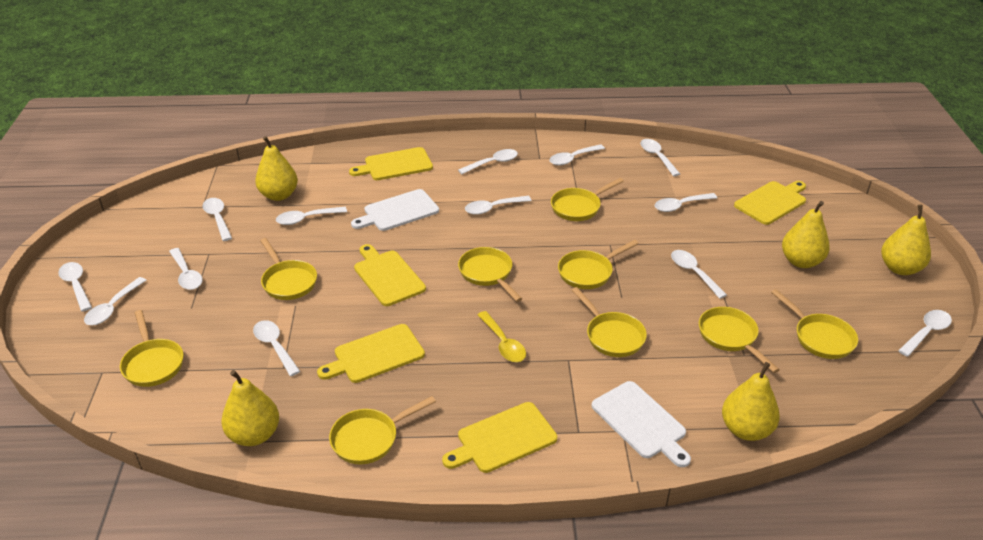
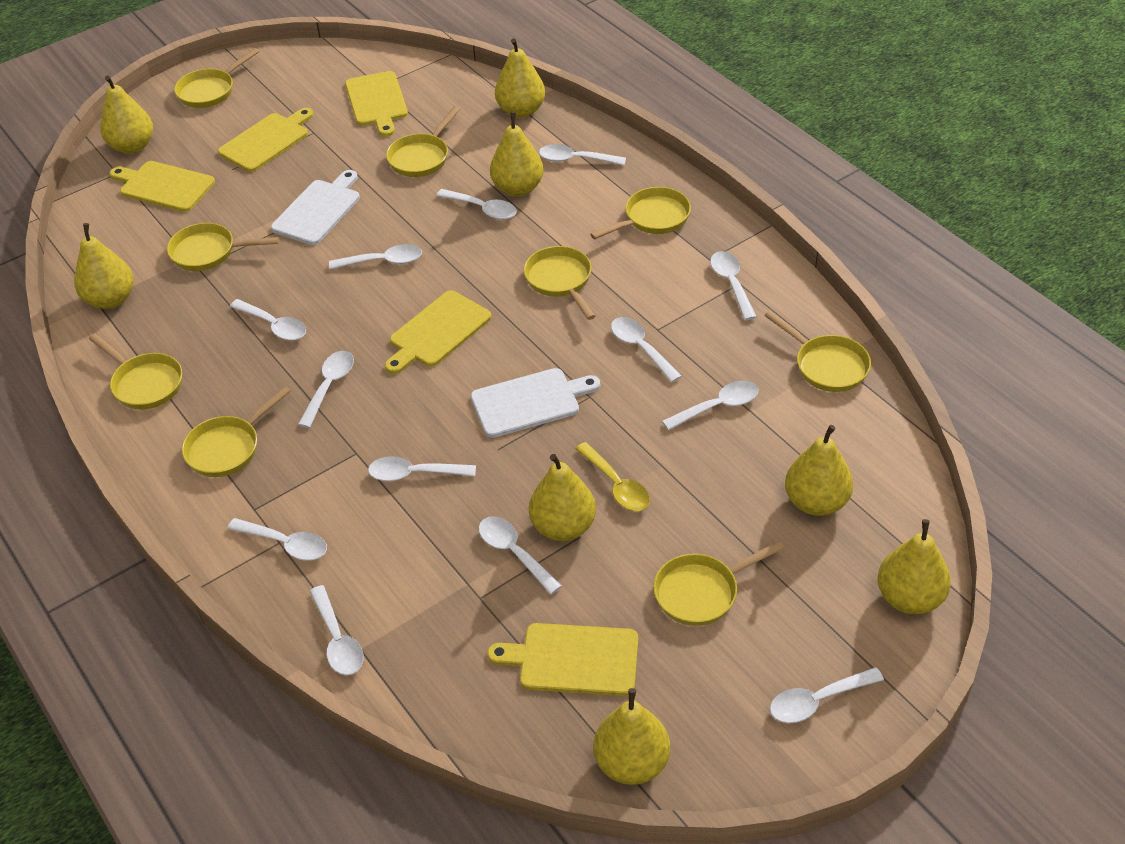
yellow pear: 5 -> 8

